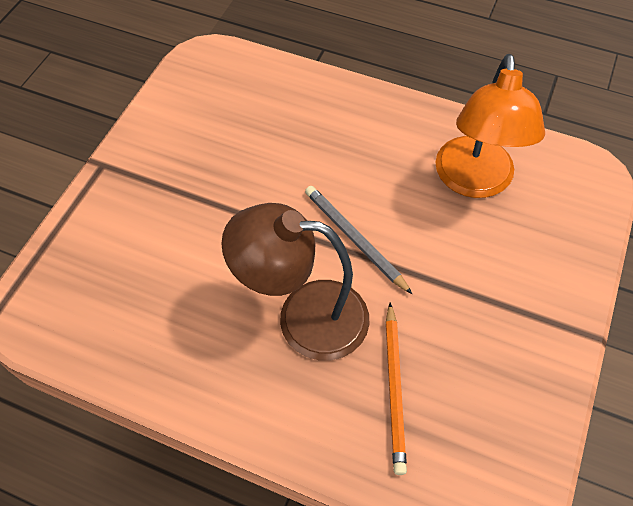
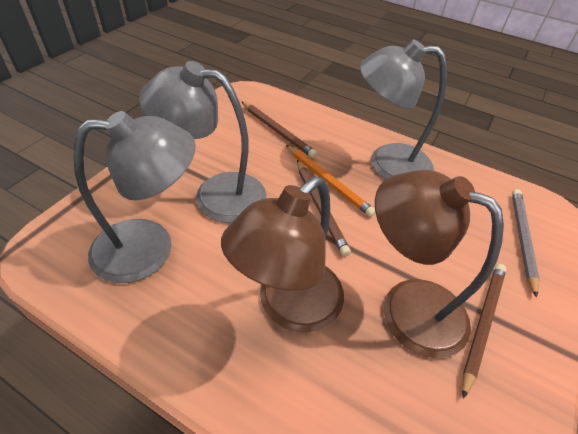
brown lamp: 1 -> 2
brown pencil: 0 -> 3
grey lamp: 0 -> 3
orange lamp: 1 -> 0

